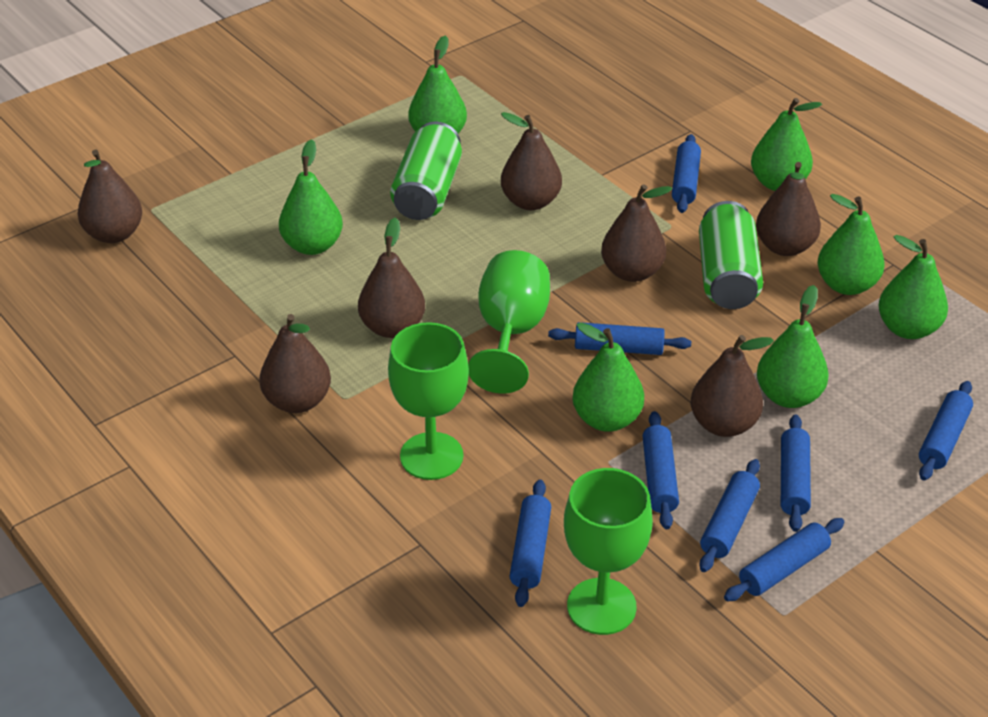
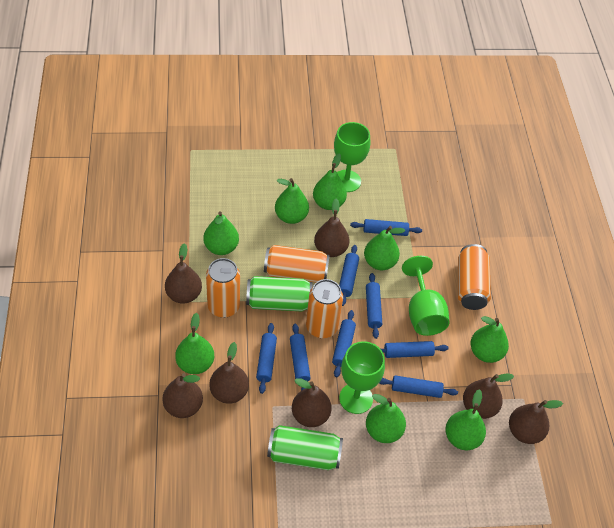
green pear: 7 -> 8
orange can: 0 -> 4

